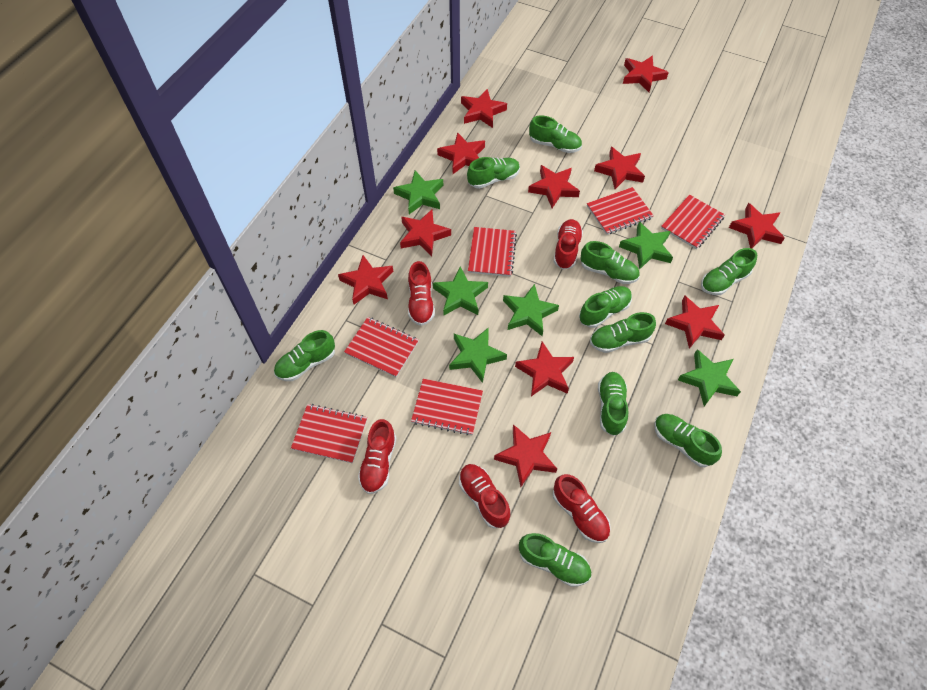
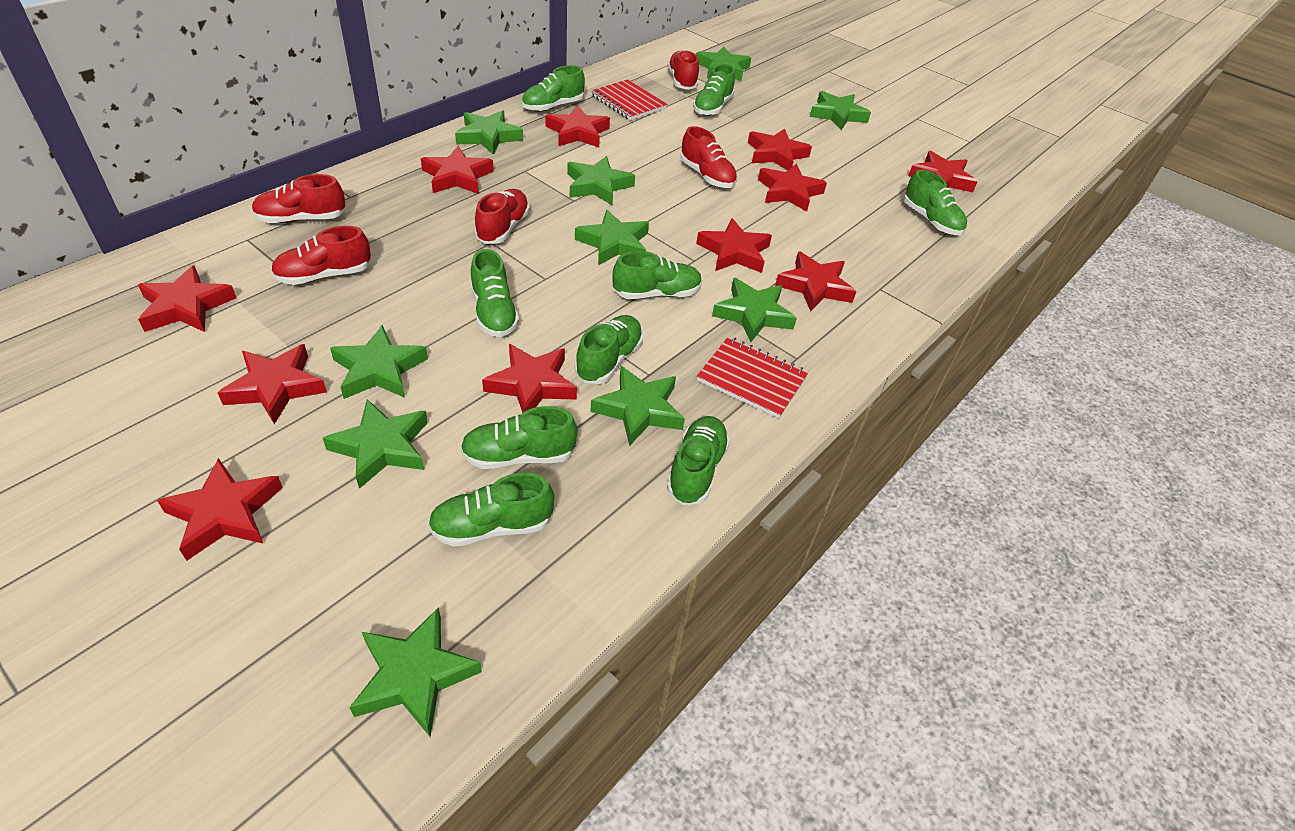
green shoe: 10 -> 9
green star: 6 -> 10
red notebook: 6 -> 2

